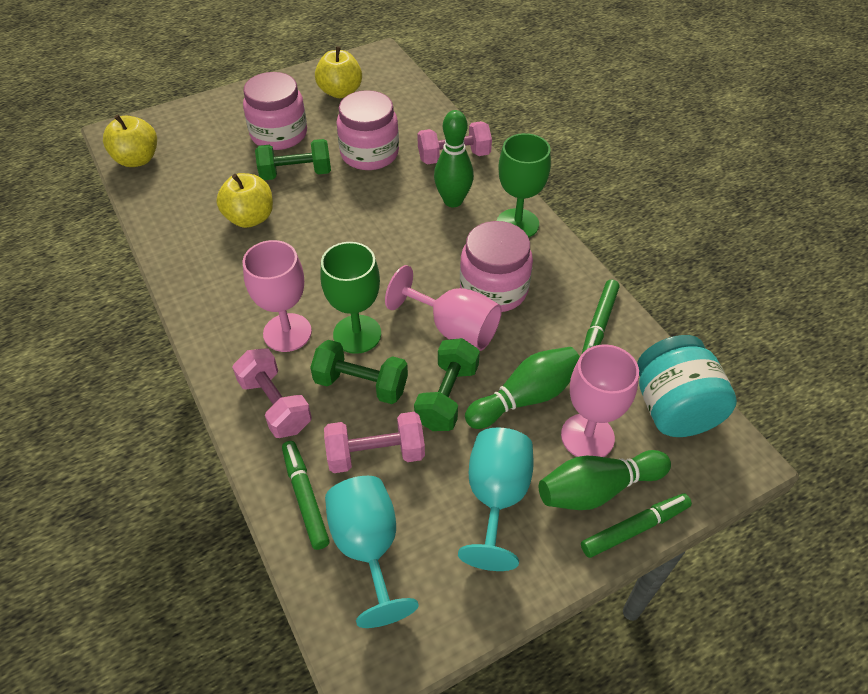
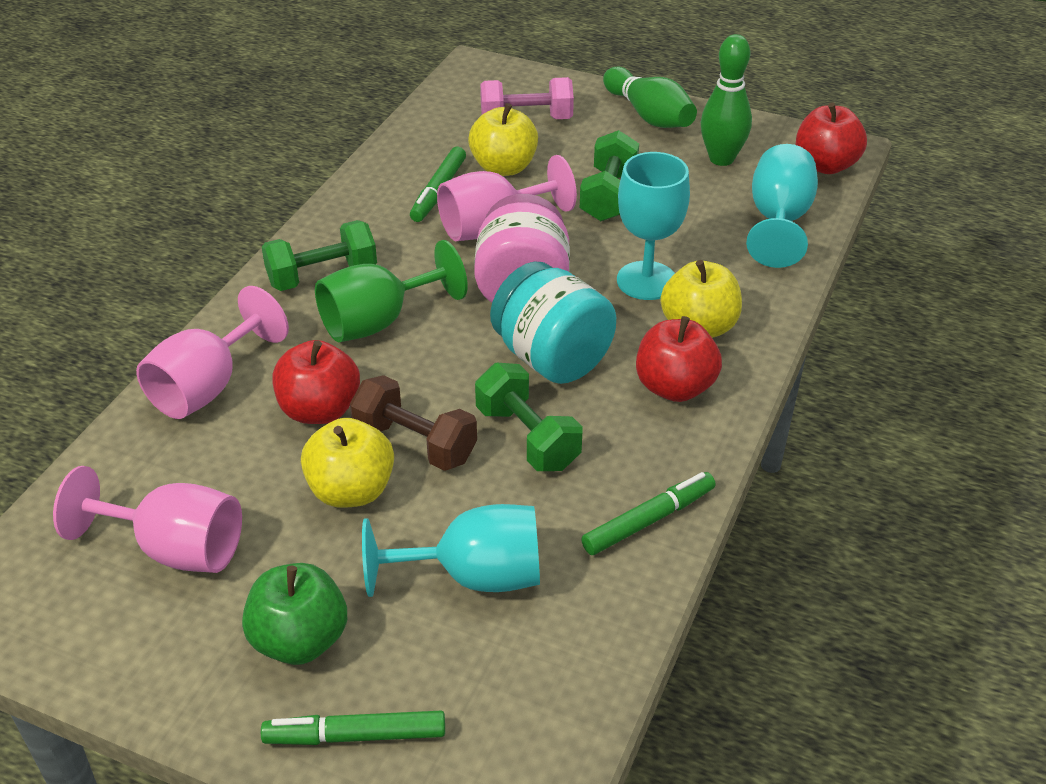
brown dumbbell: 0 -> 1
green apple: 0 -> 1
green bowling pin: 3 -> 2
green goblet: 2 -> 1
pink dumbbell: 3 -> 1
pink jar: 3 -> 1
red apple: 0 -> 3
turquoise goblet: 2 -> 3

